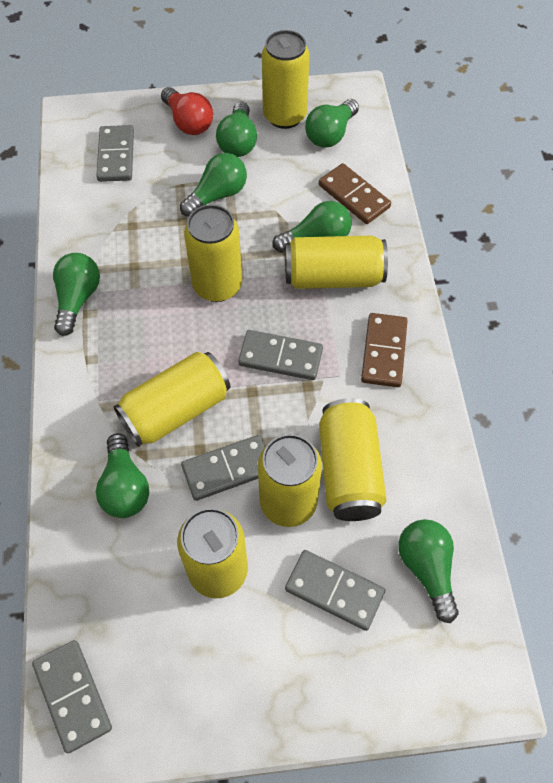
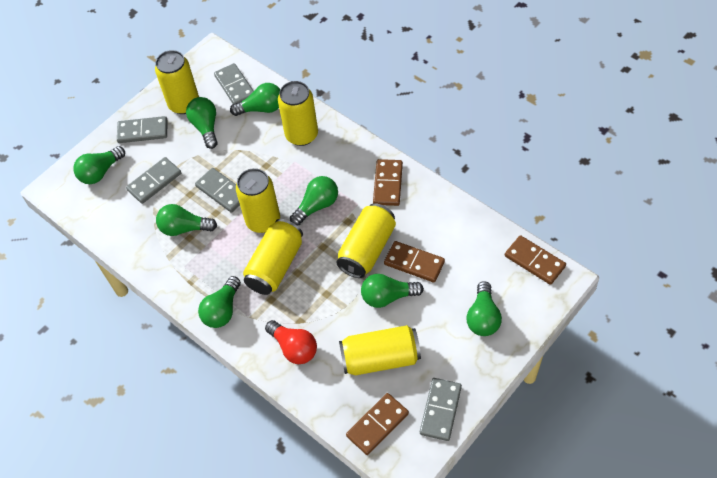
brown domino: 2 -> 4
green light bulb: 7 -> 8
yellow can: 7 -> 6

